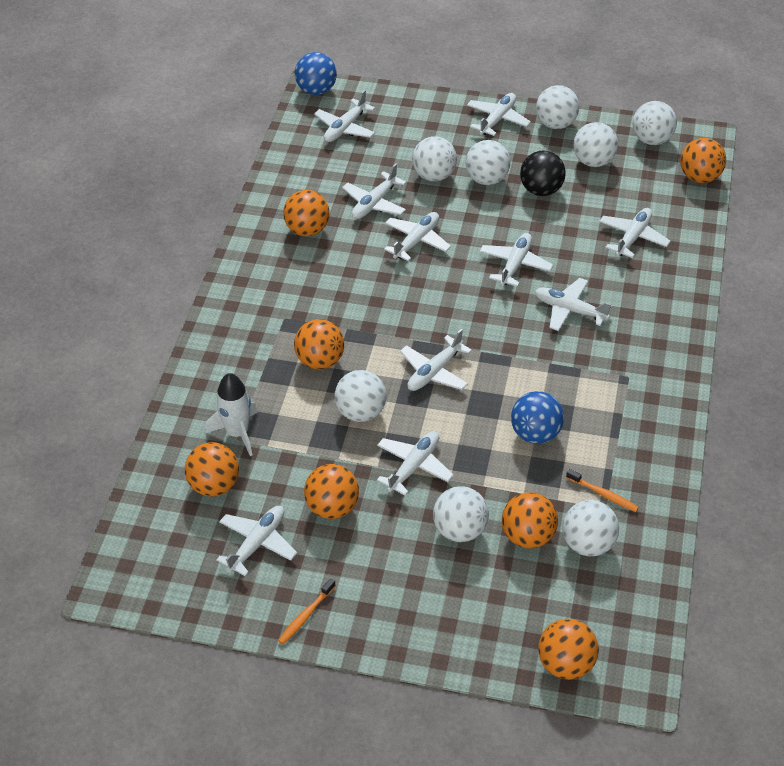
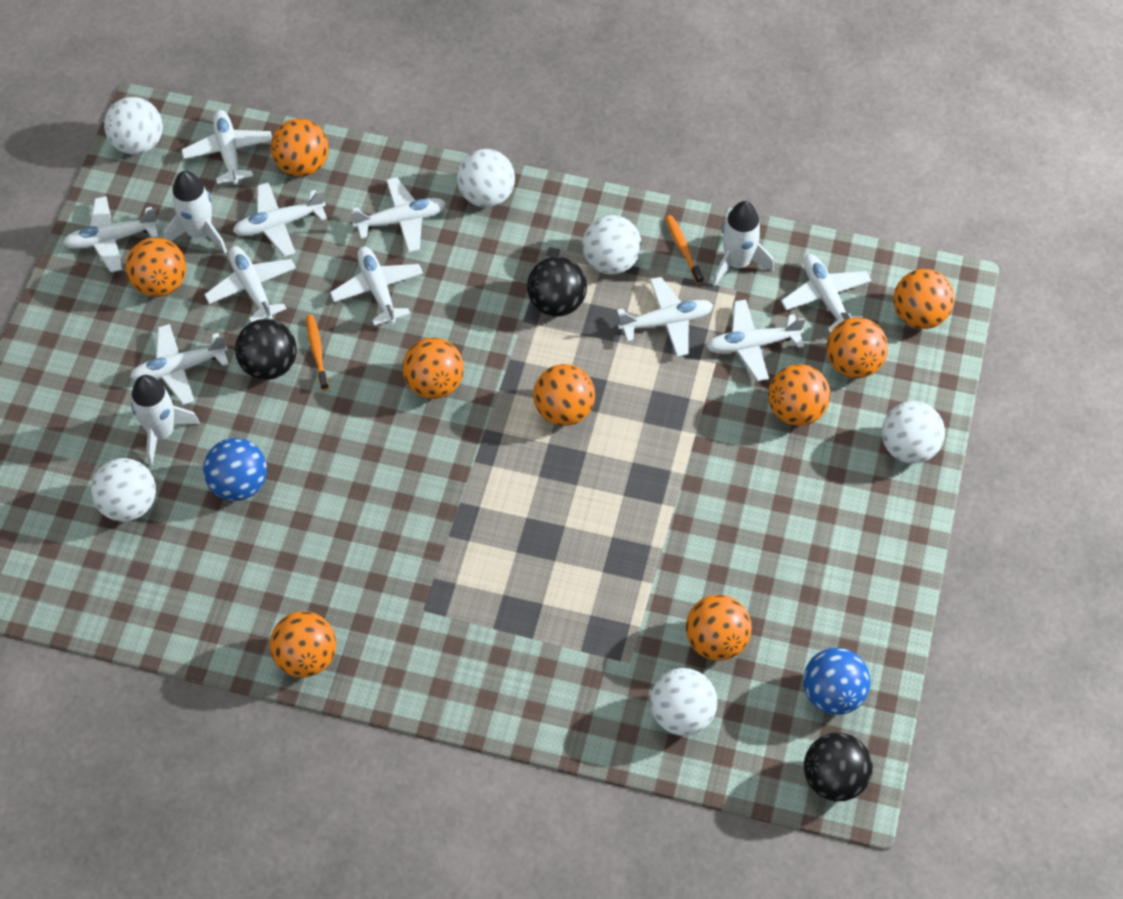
black ball: 1 -> 3
orange ball: 7 -> 9
white ball: 8 -> 6
white rocket: 1 -> 3

